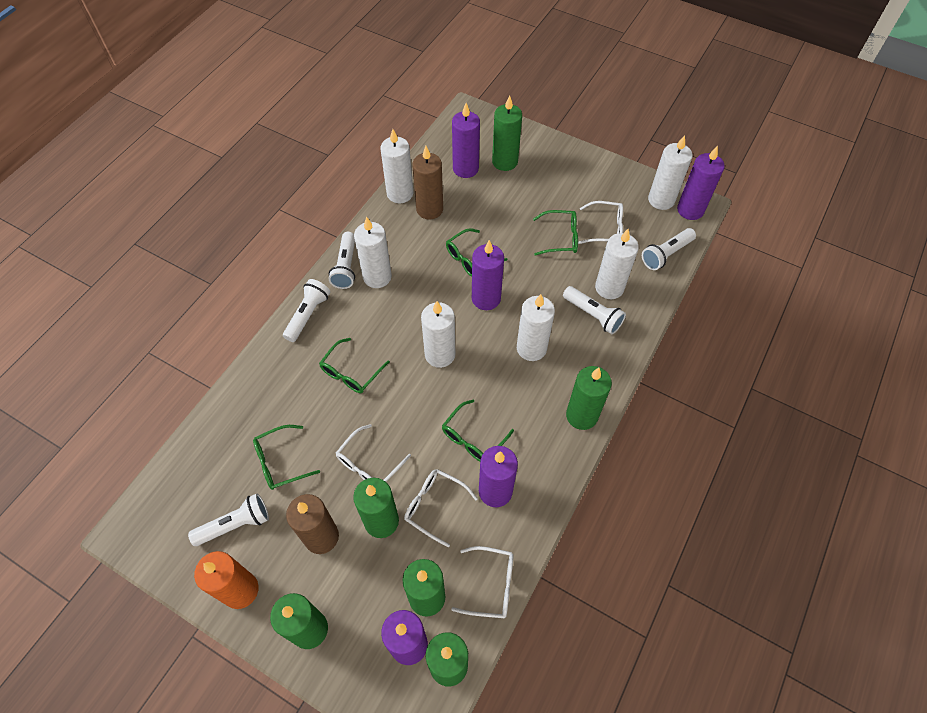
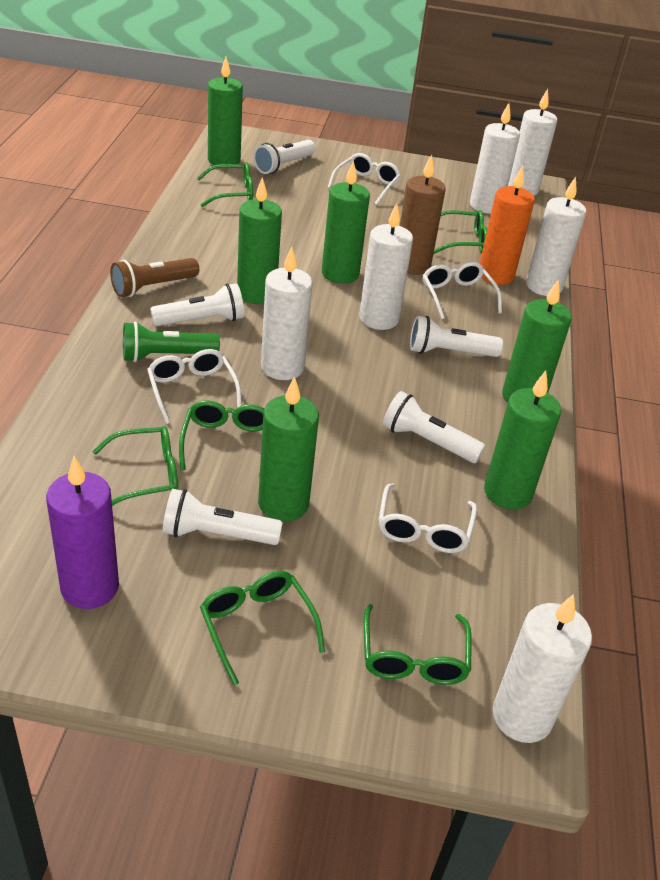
brown candle: 2 -> 1
brown flashlight: 0 -> 1
green flashlight: 0 -> 1
green glasses: 5 -> 6
purple candle: 5 -> 1

